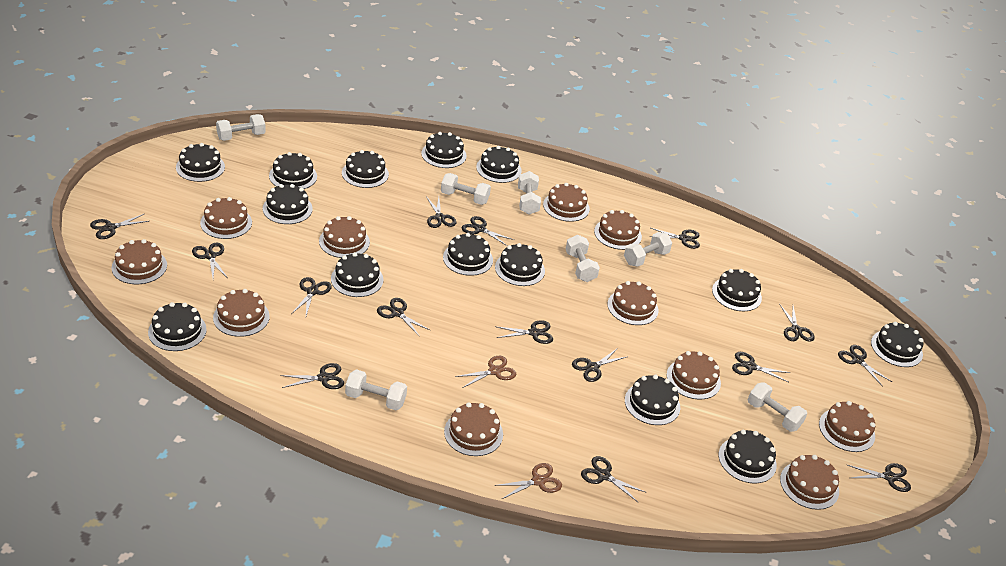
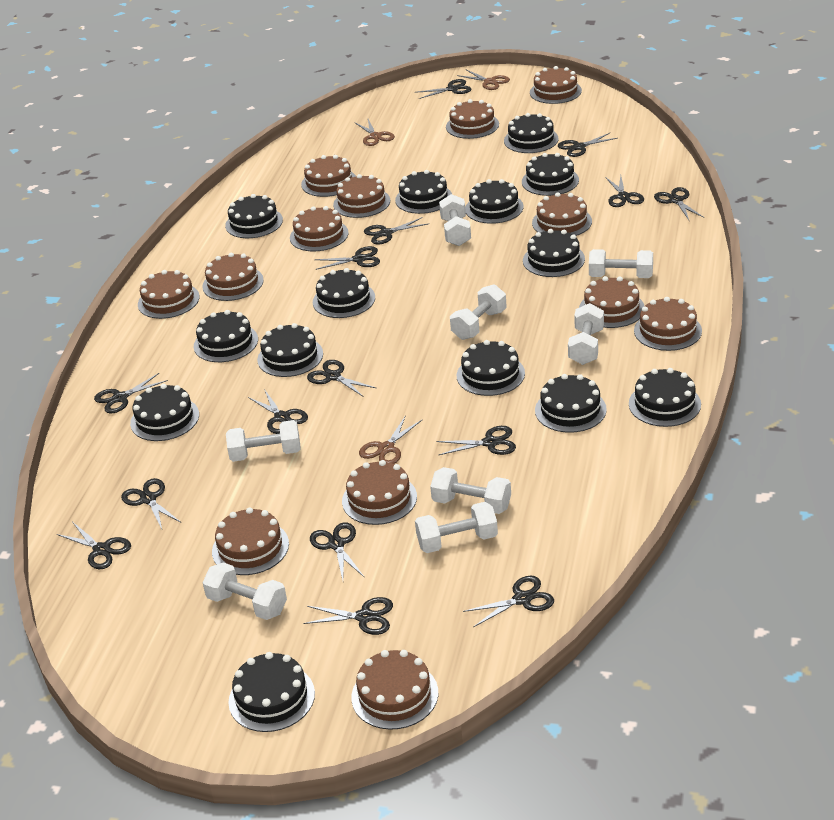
brown cake: 11 -> 13
brown scissors: 2 -> 3
white dumbbell: 7 -> 8

